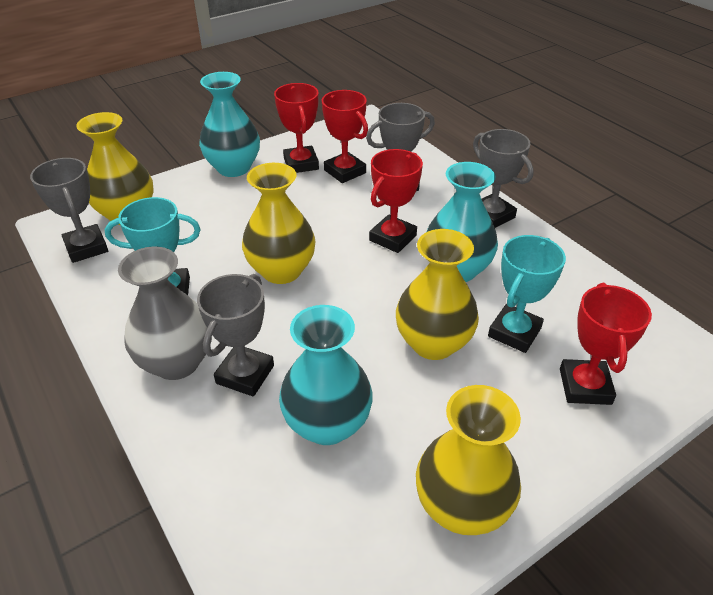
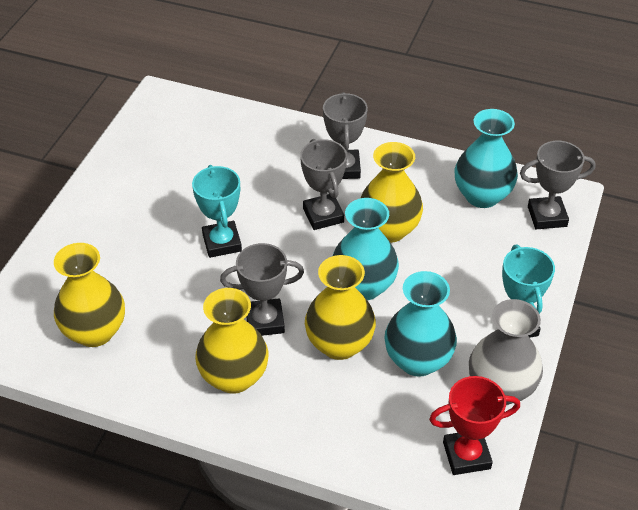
red trophy: 4 -> 1

